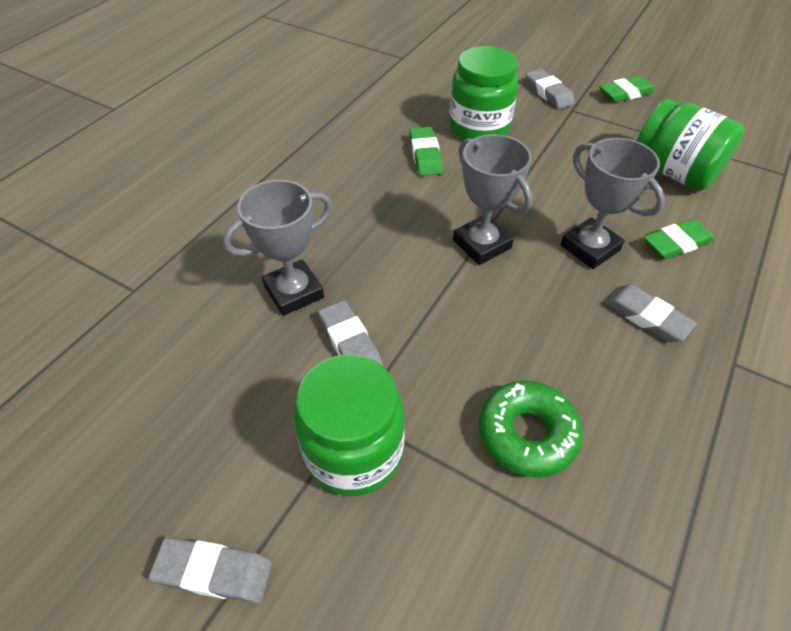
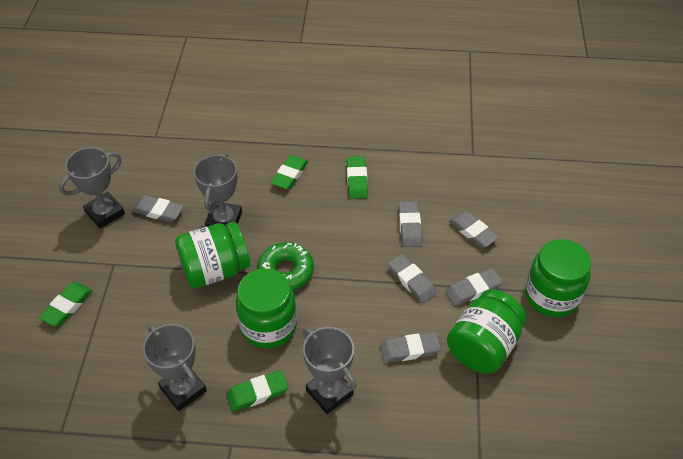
green eraser: 3 -> 4
green jar: 3 -> 4
grey eraser: 4 -> 6
grey trophy: 3 -> 4

